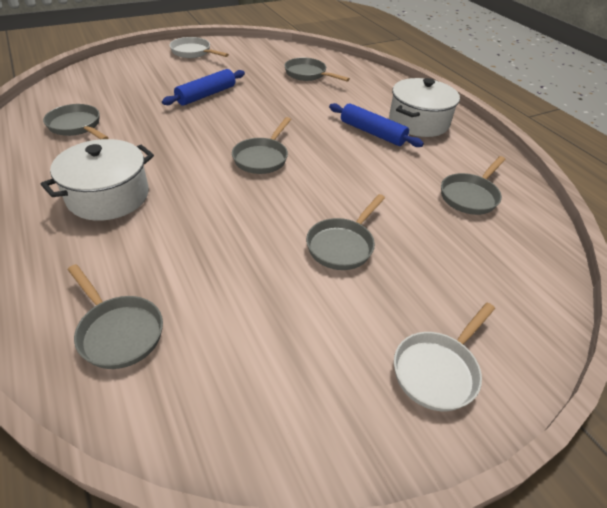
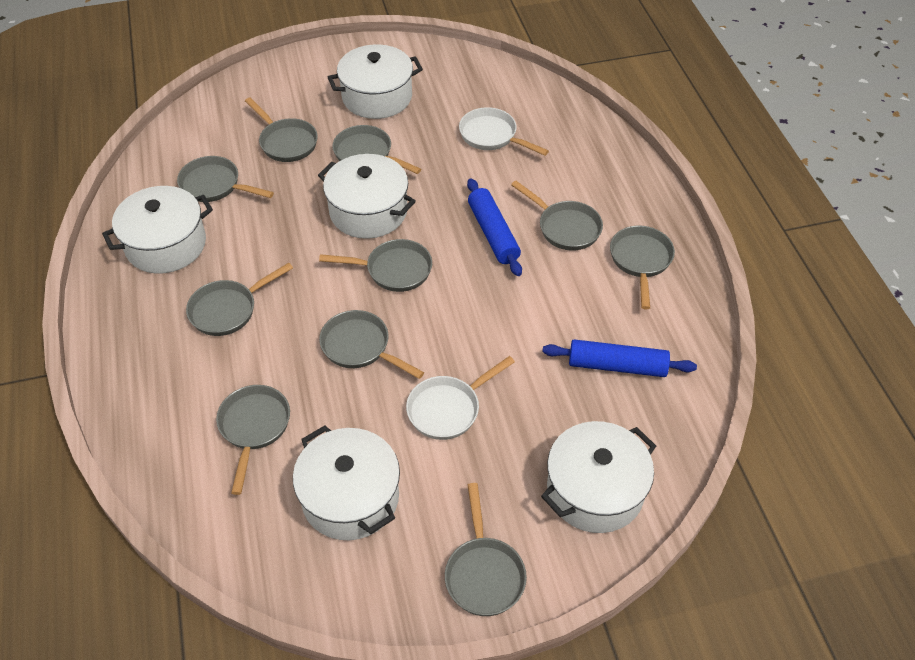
grey pan: 6 -> 10
white pot: 2 -> 5

